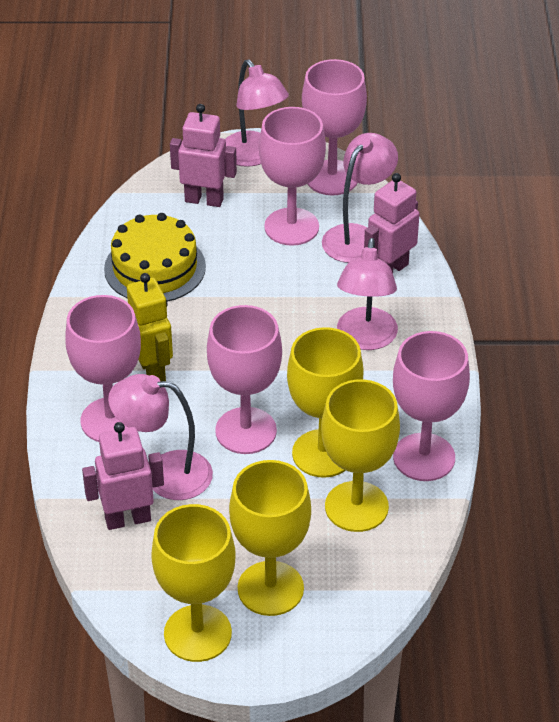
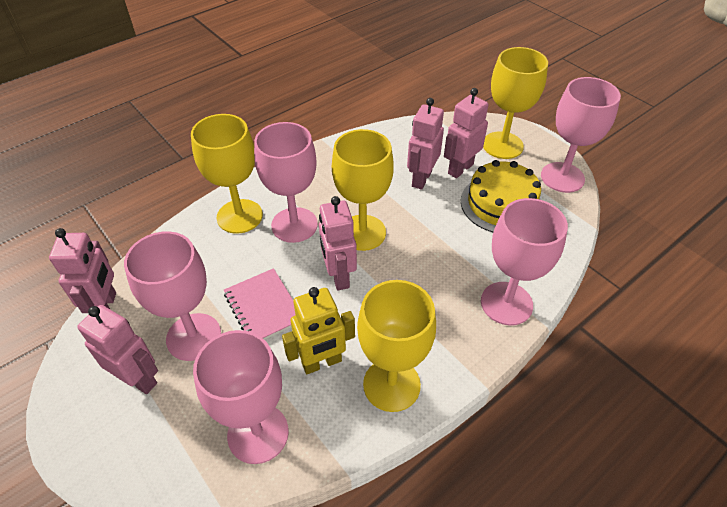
pink lamp: 4 -> 0
pink notebook: 0 -> 1
pink robot: 3 -> 5

